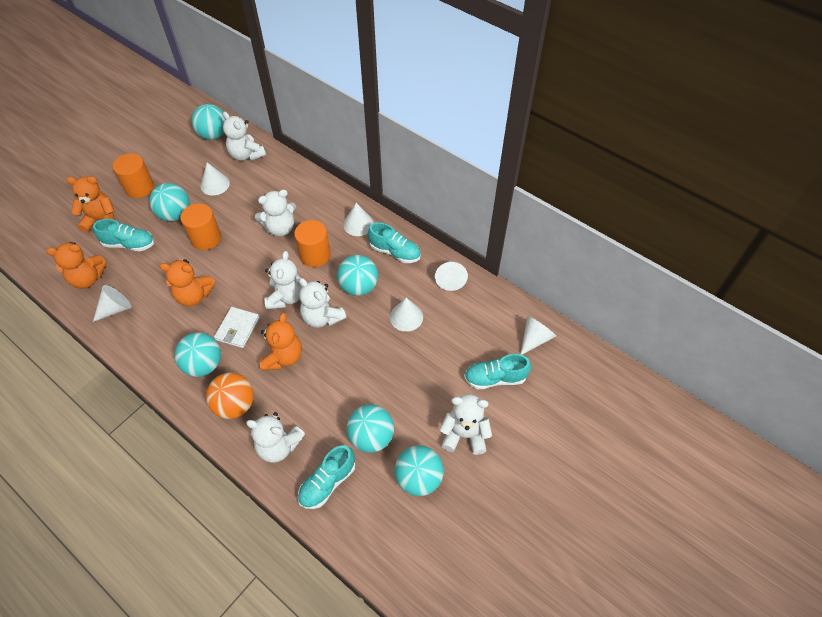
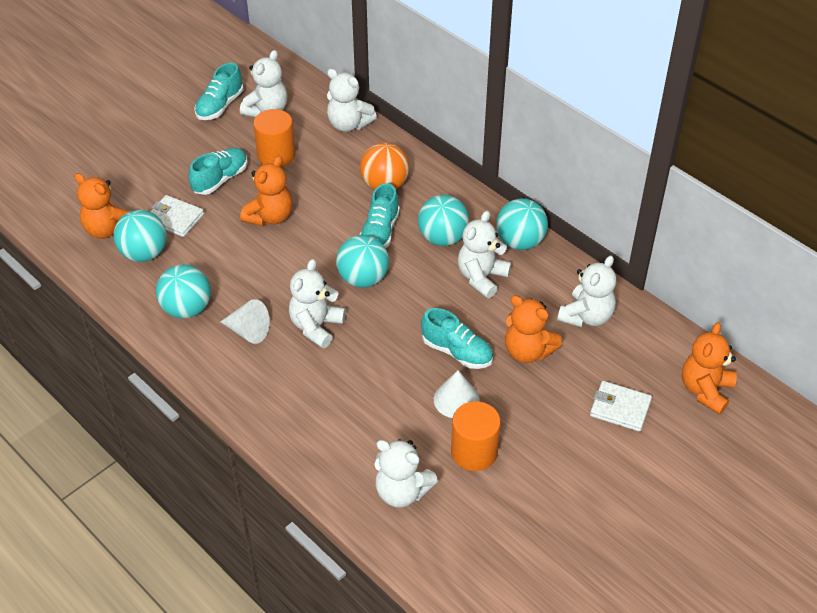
orange cylinder: 3 -> 2
turquoise ball: 6 -> 5
white cone: 6 -> 2
white wallet: 1 -> 2

